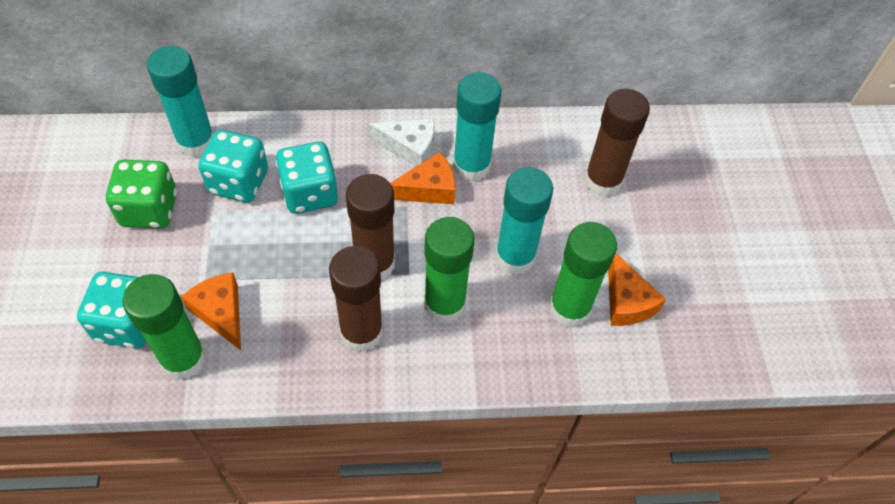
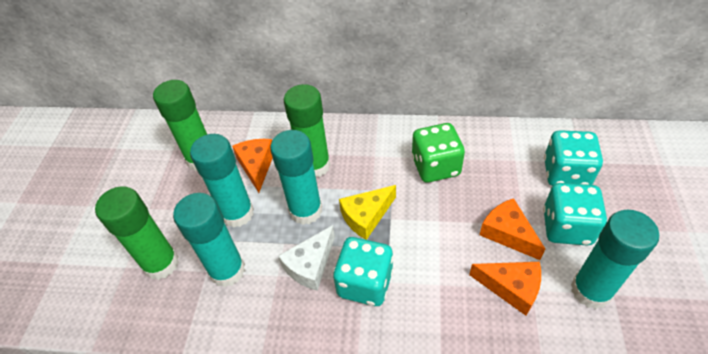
brown glue stick: 3 -> 0
turquoise glue stick: 3 -> 4
yellow cheese: 0 -> 1

